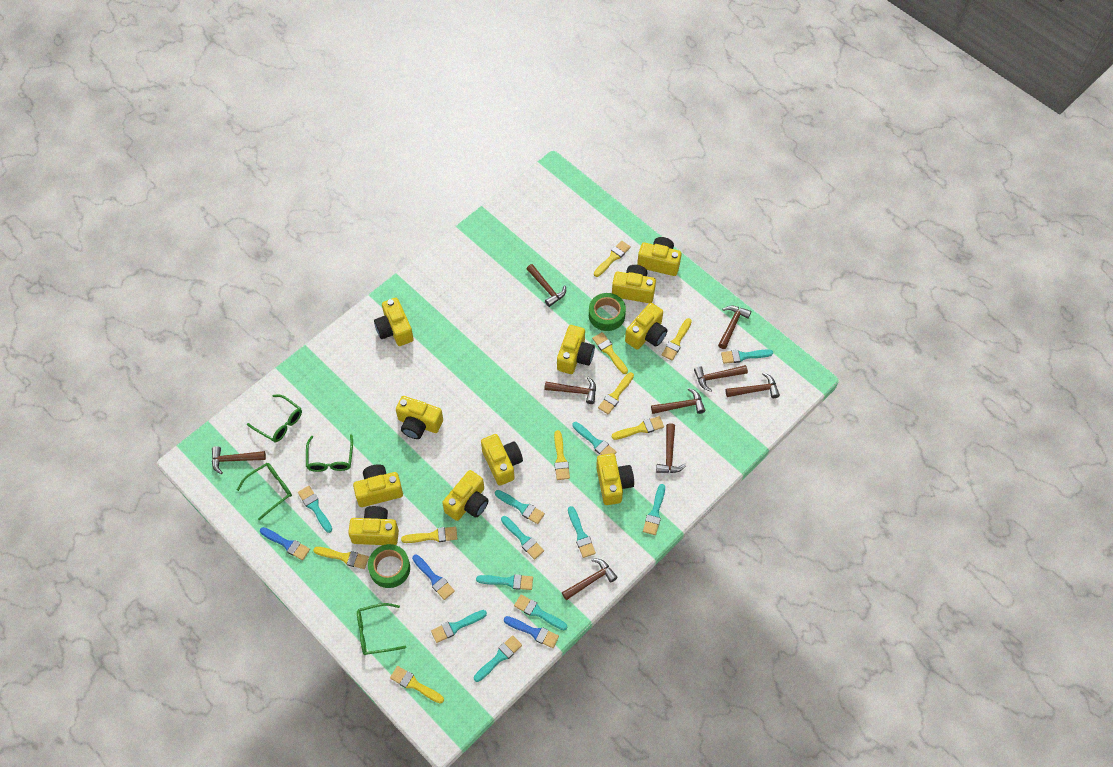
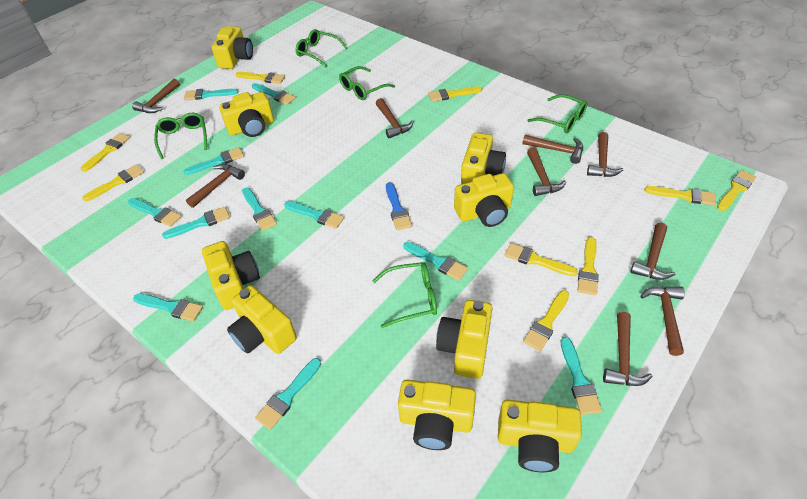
blue brush: 3 -> 1
green glasses: 4 -> 5
green tape: 2 -> 0
yellow camera: 11 -> 9

